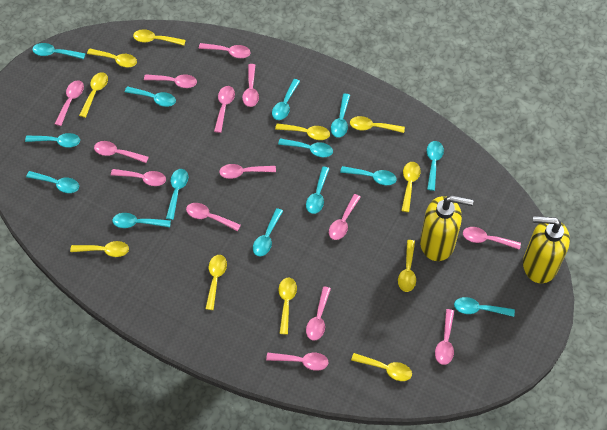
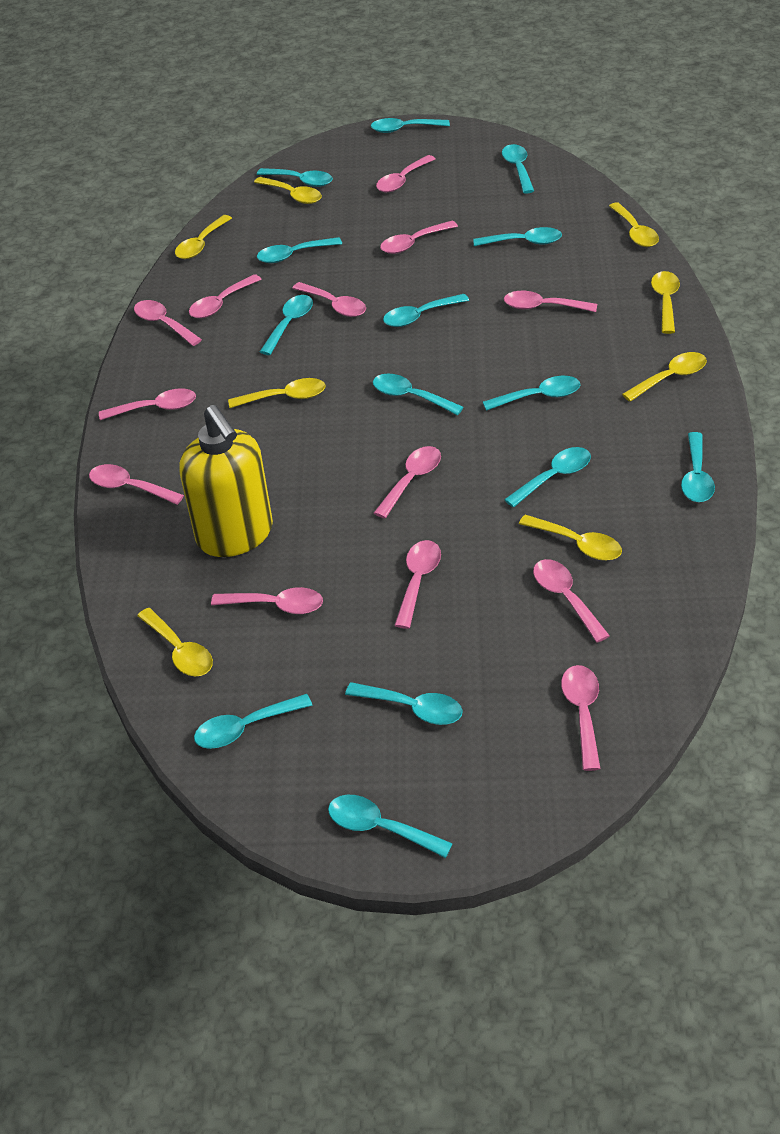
pink spoon: 14 -> 13
yellow soap dispenser: 2 -> 1
yellow spoon: 11 -> 8

